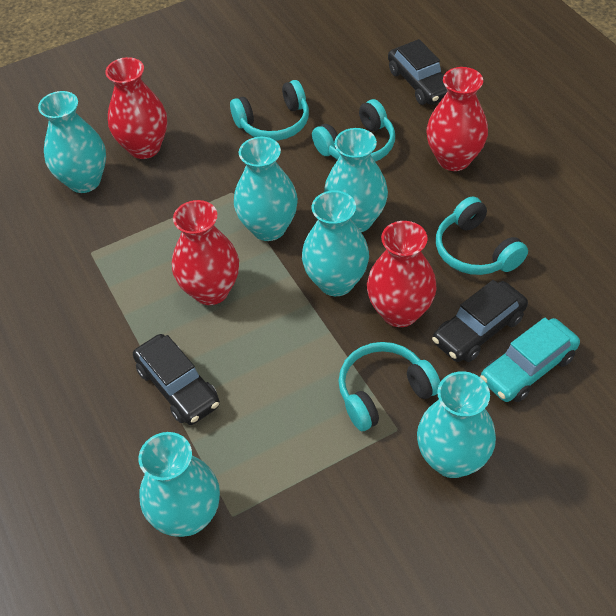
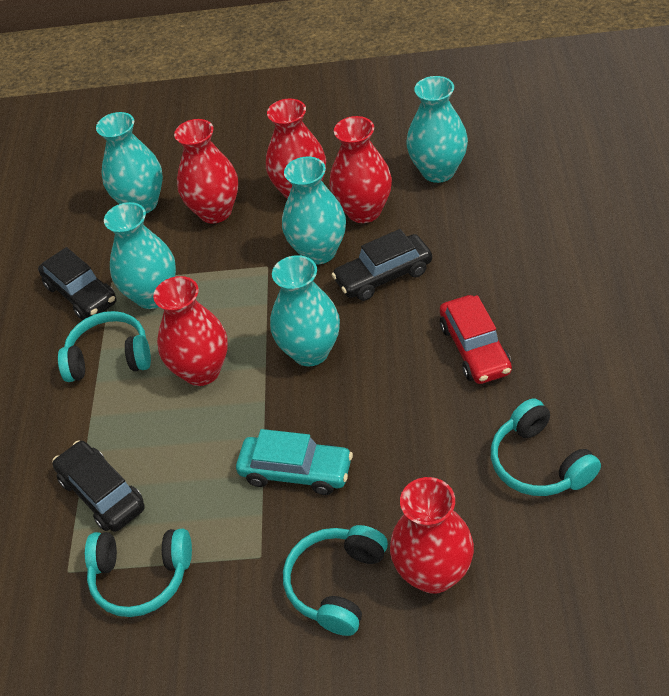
red car: 0 -> 1
red vase: 4 -> 5
turquoise vase: 6 -> 5

